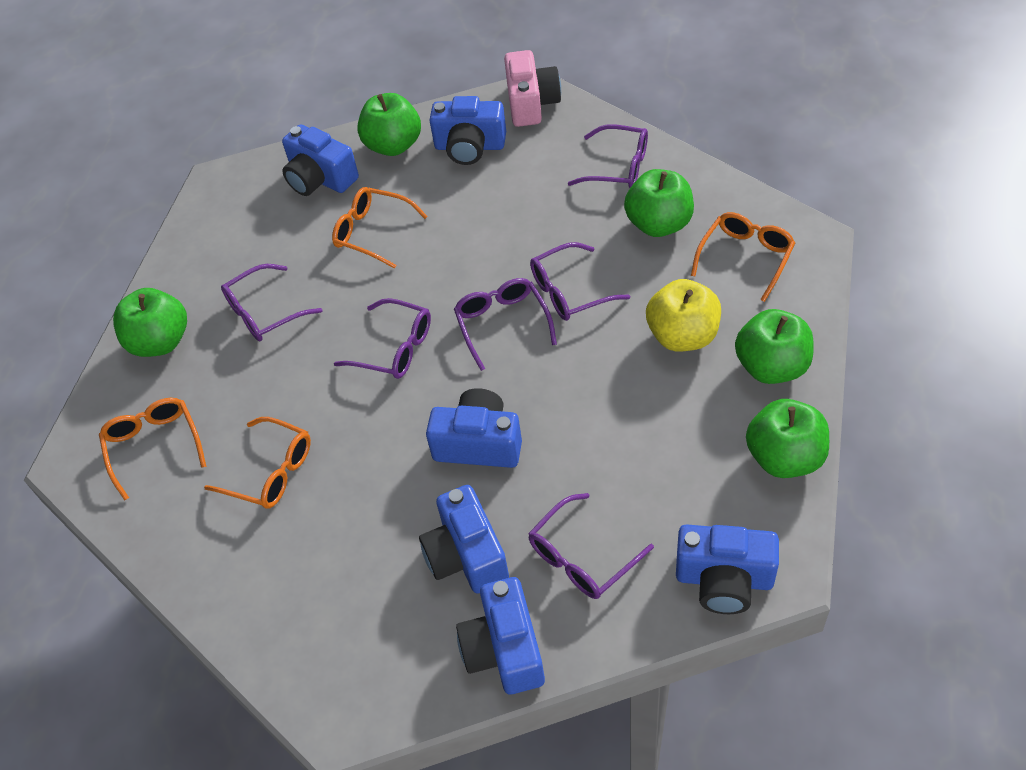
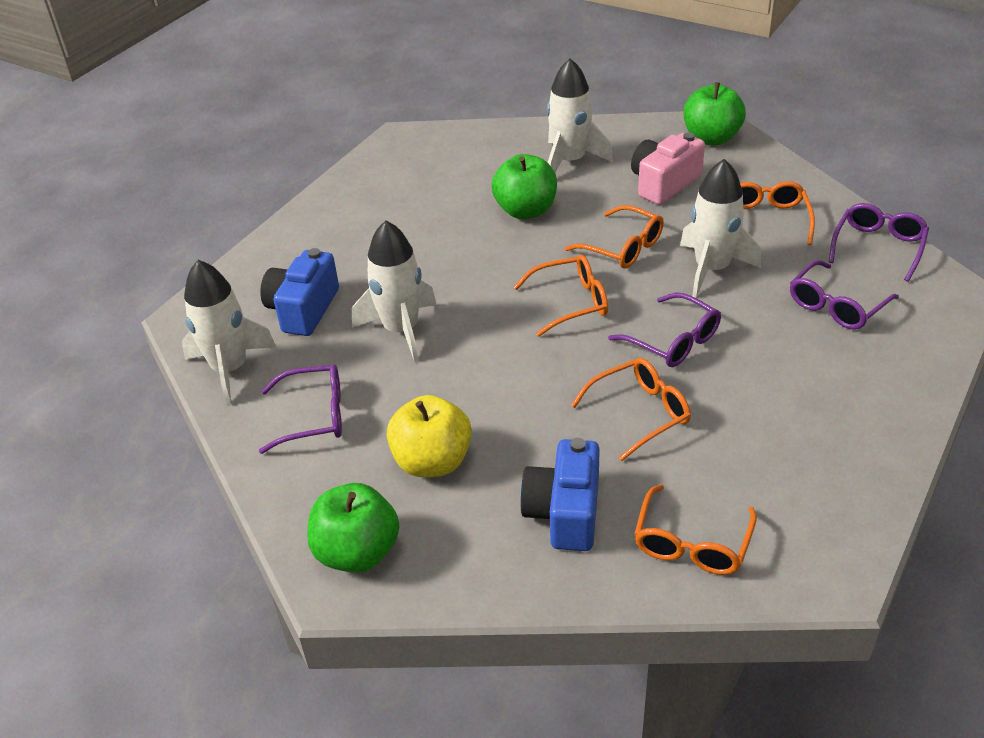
blue camera: 6 -> 2
green apple: 5 -> 3
orange glasses: 4 -> 5
purple glasses: 6 -> 4
white rocket: 0 -> 4

